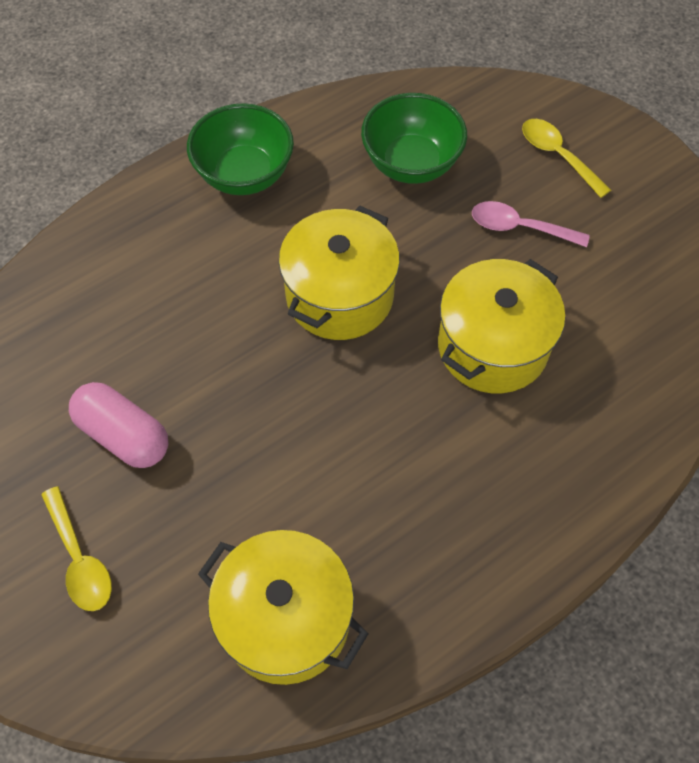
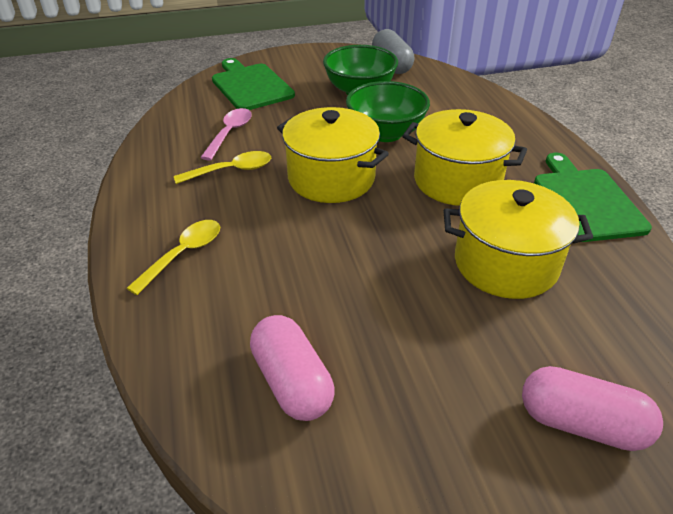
green cutting board: 0 -> 2
grey capsule: 0 -> 1
pink capsule: 1 -> 2

